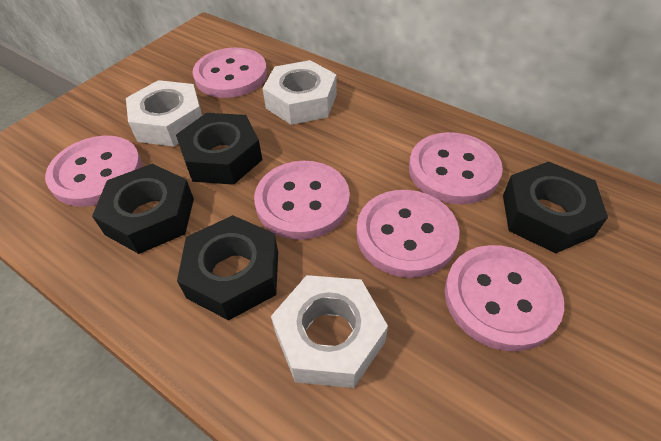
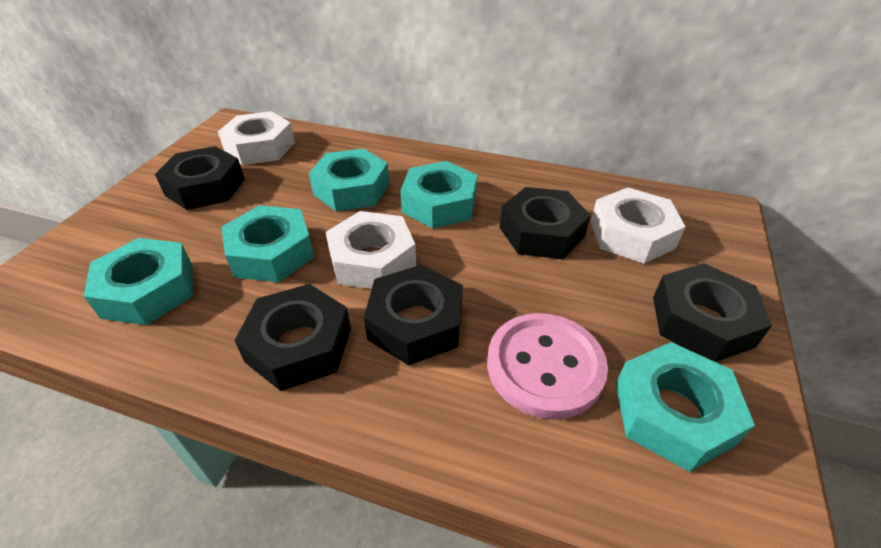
black nut: 4 -> 5
pink button: 6 -> 1
turquoise nut: 0 -> 5

